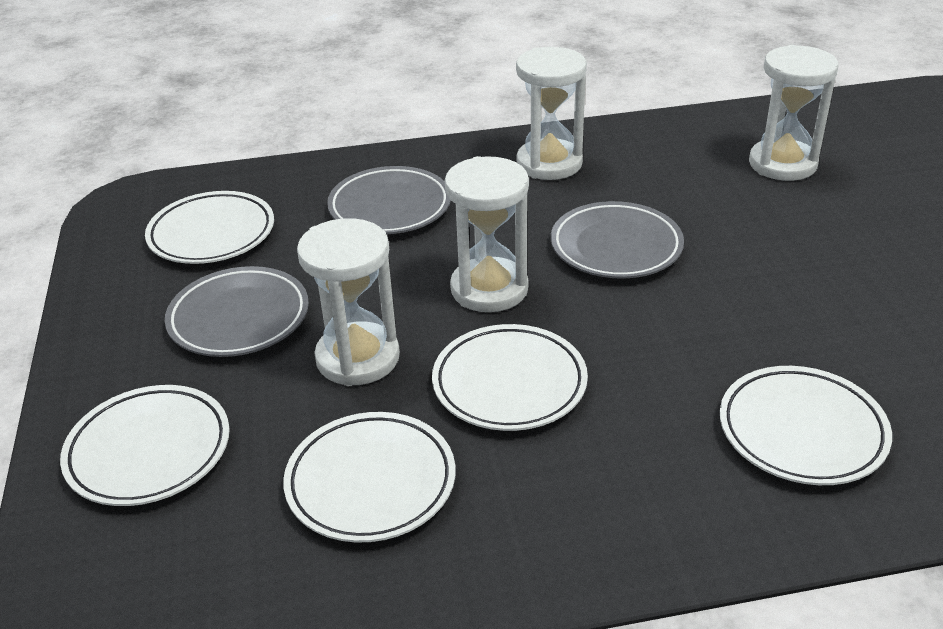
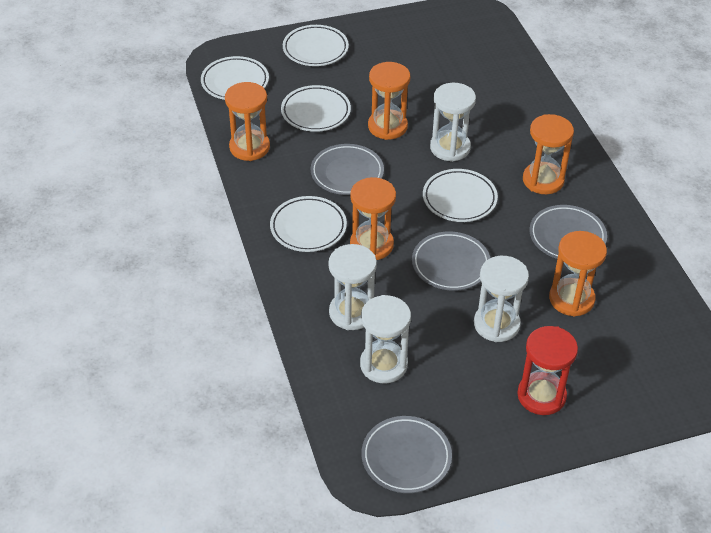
grey plate: 3 -> 4
orange hourglass: 0 -> 5
red hourglass: 0 -> 1

